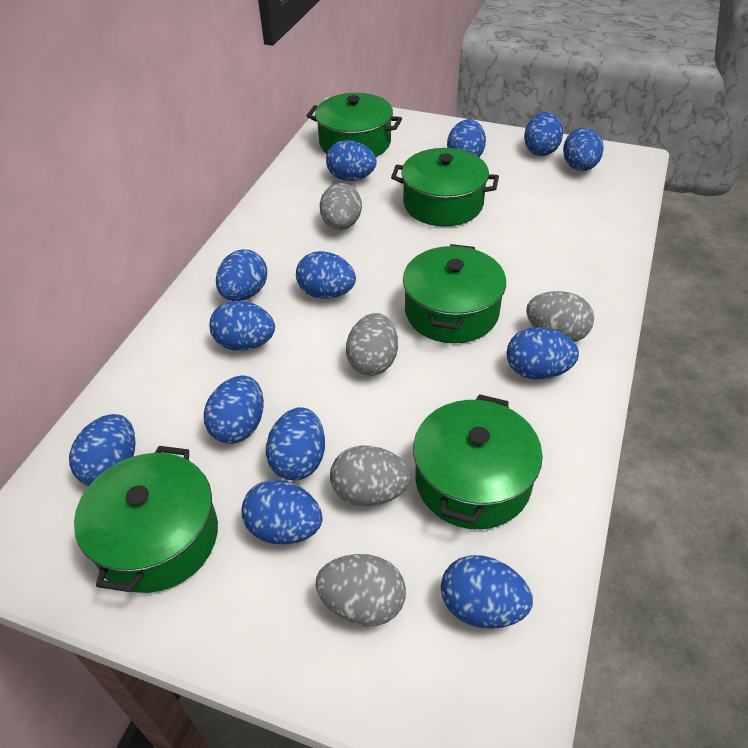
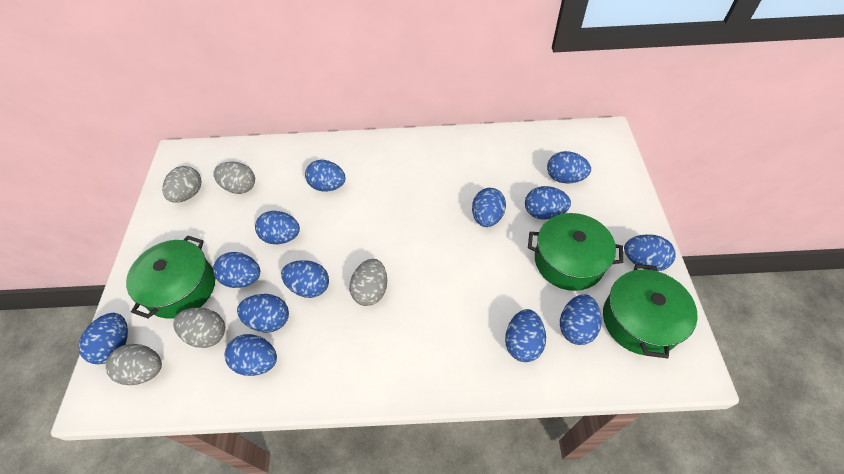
green pot: 5 -> 3

